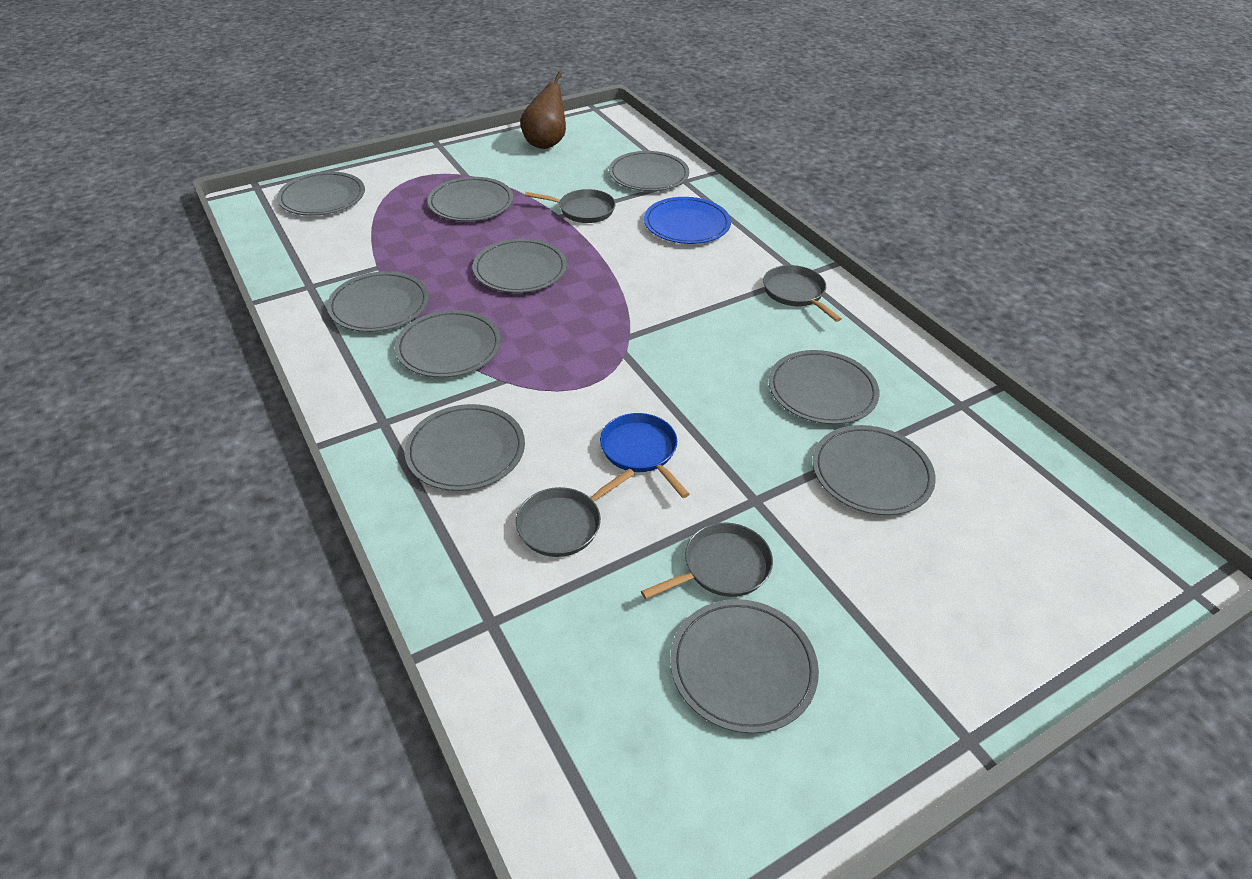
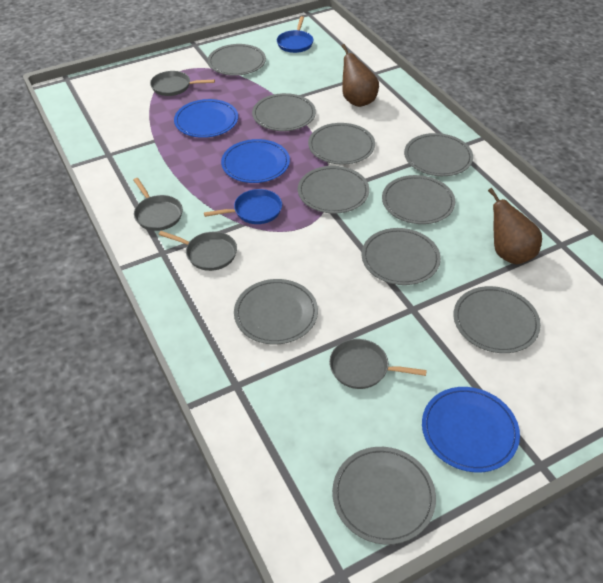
blue pan: 1 -> 2
blue plate: 1 -> 3
brown pear: 1 -> 2

